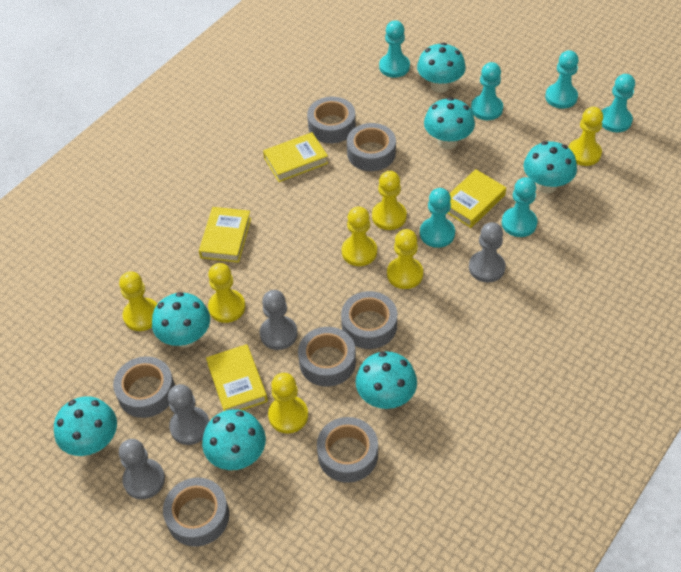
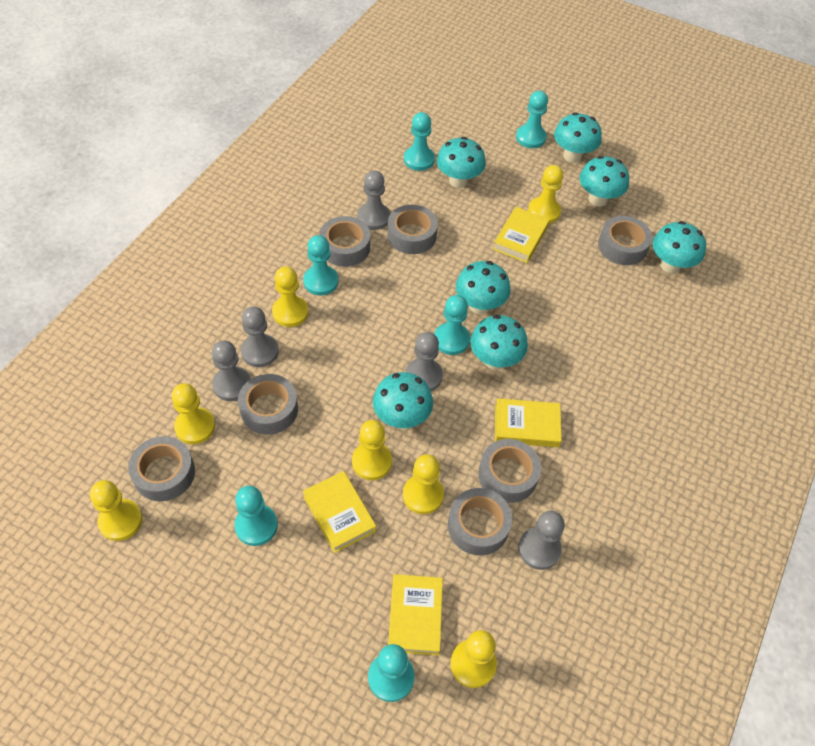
grey pawn: 4 -> 5

